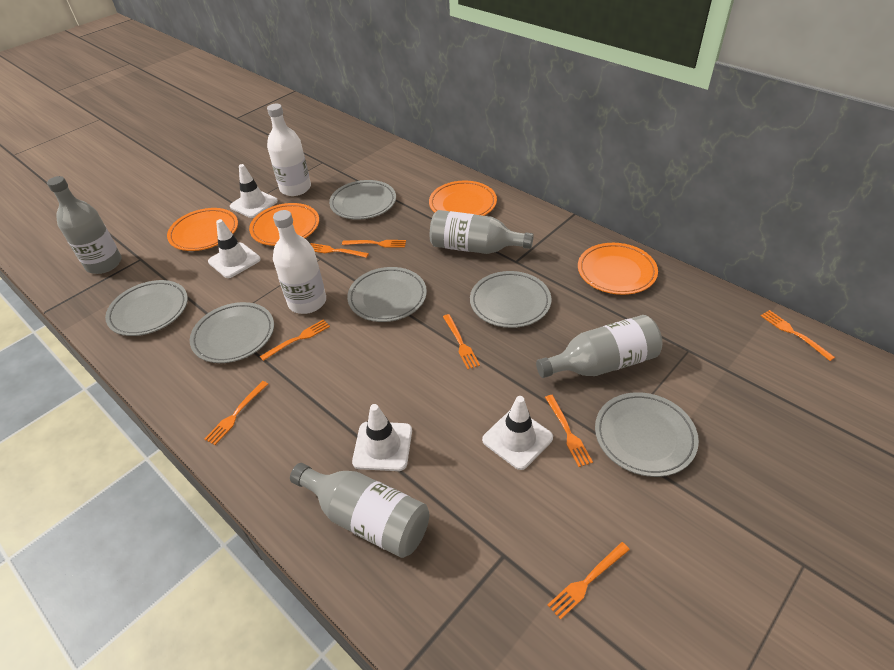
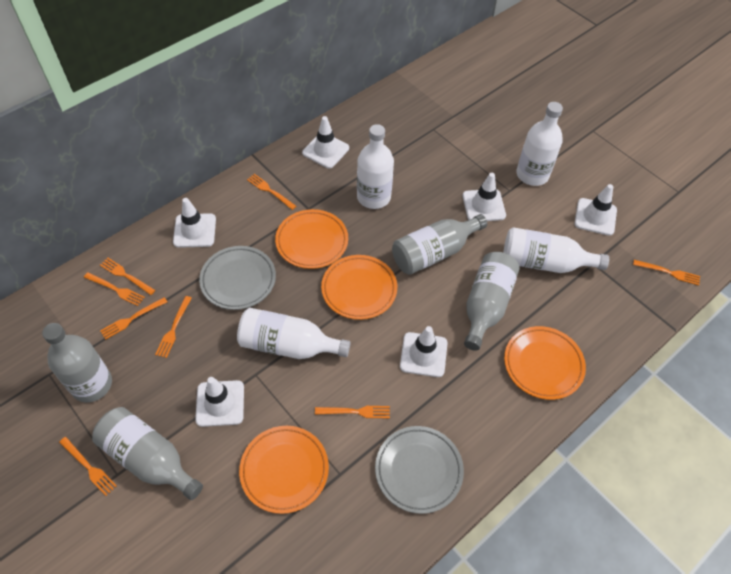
grey plate: 6 -> 2
white bottle: 2 -> 4
white traffic cone: 4 -> 6

